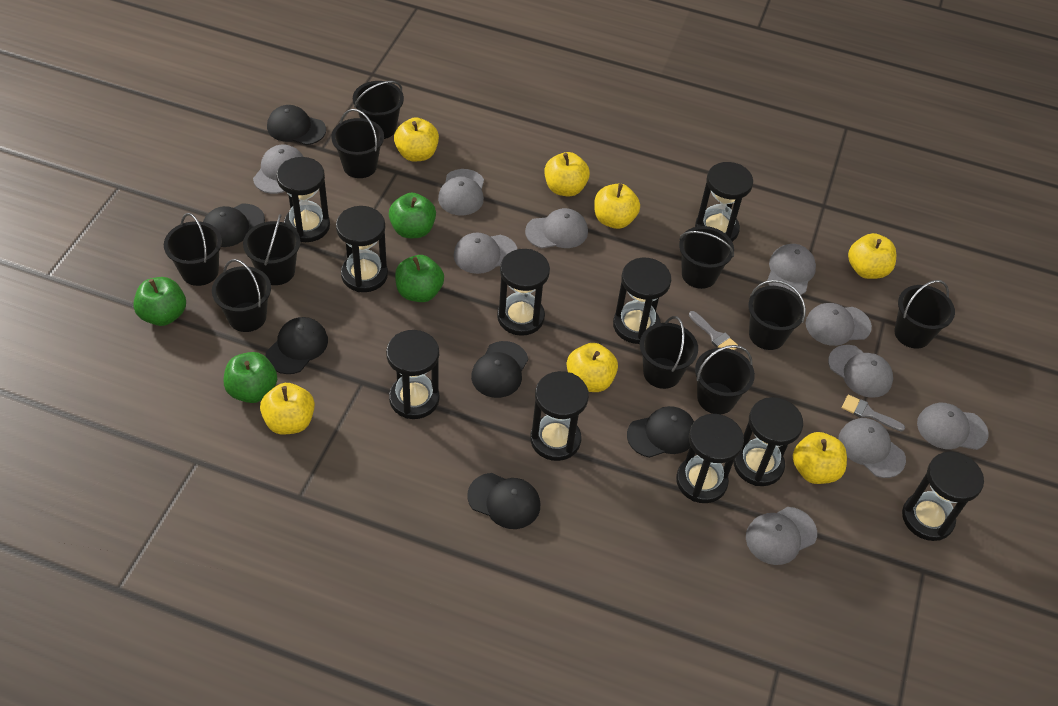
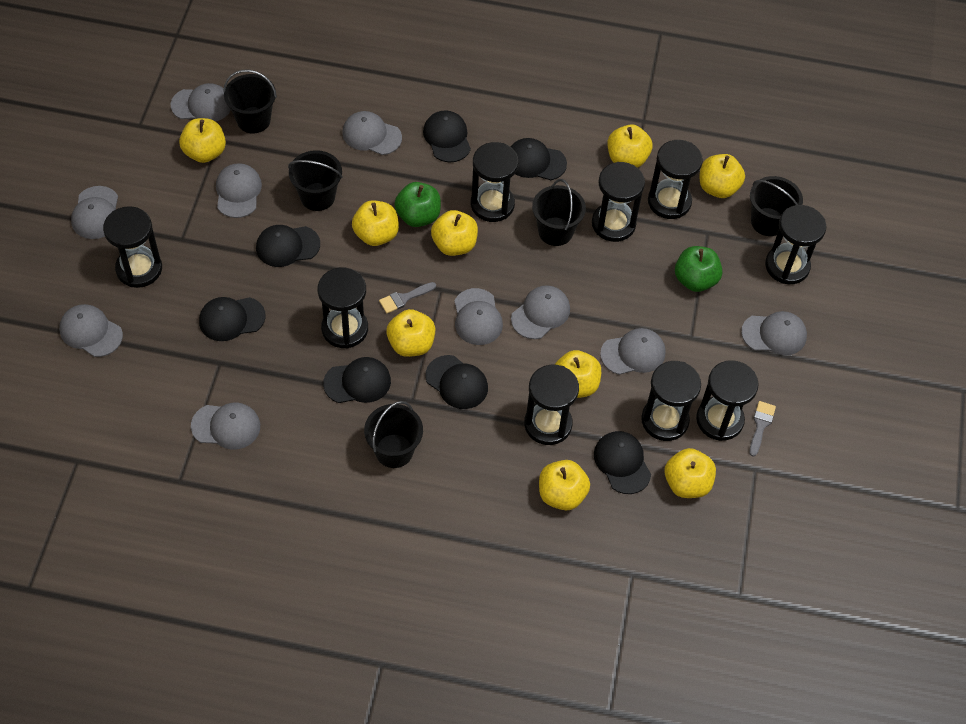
black bucket: 10 -> 5
black cap: 6 -> 7
black hourglass: 10 -> 9
green apple: 4 -> 2
yellow apple: 7 -> 9

